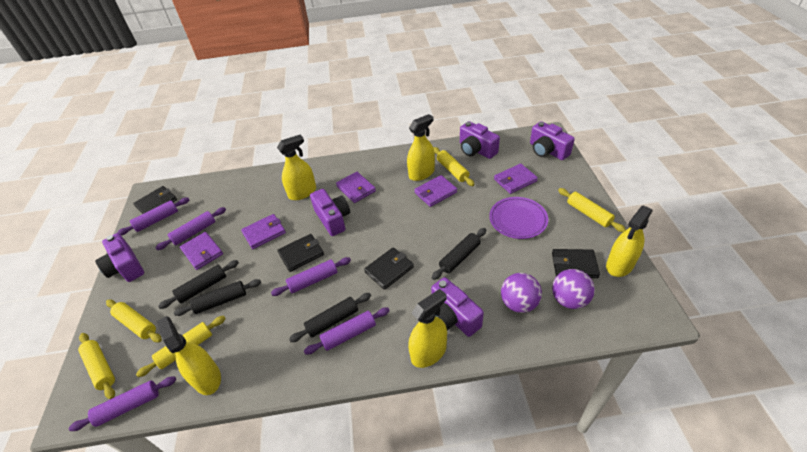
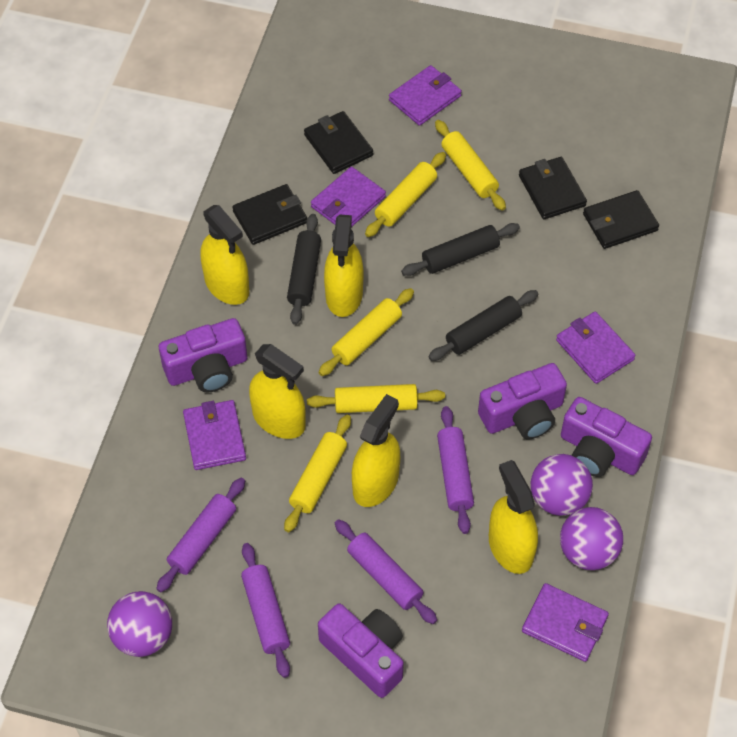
black rolling pin: 4 -> 3
purple ball: 2 -> 3
purple camera: 5 -> 4
purple plate: 1 -> 0
purple rolling pin: 5 -> 4

